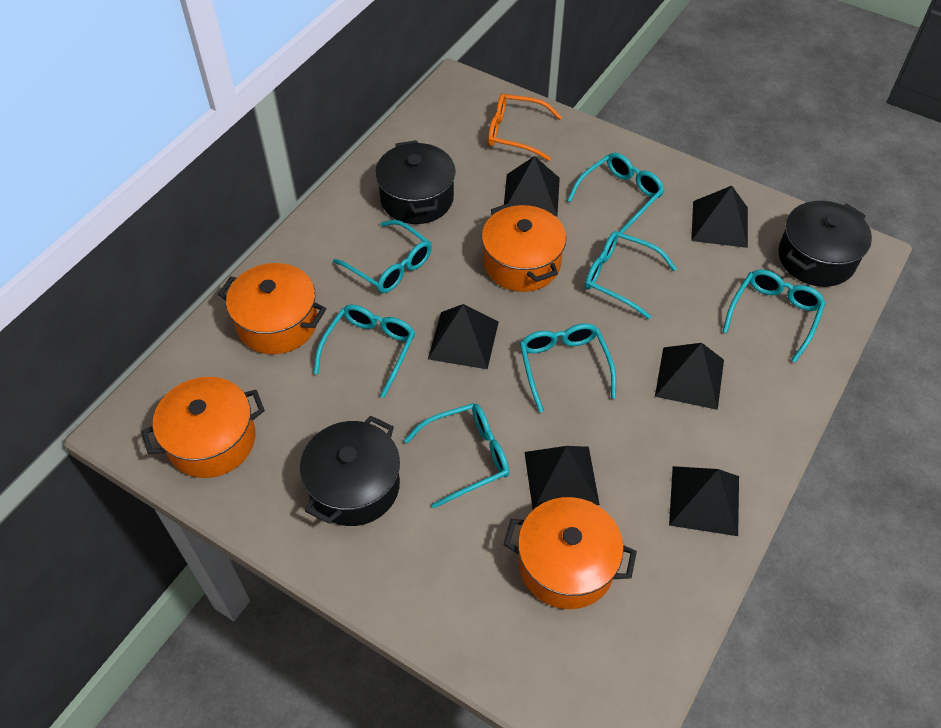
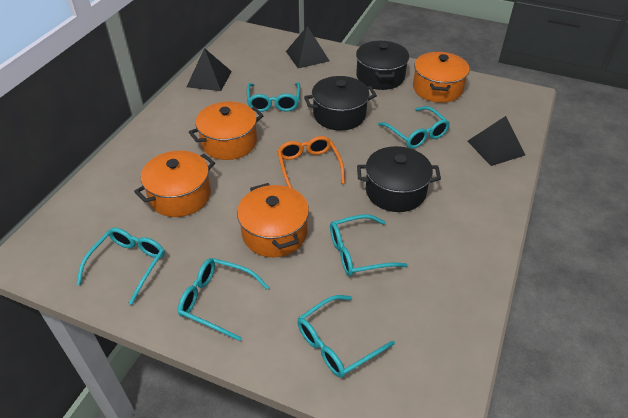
black pyramid: 6 -> 3
turquoise glasses: 7 -> 6

